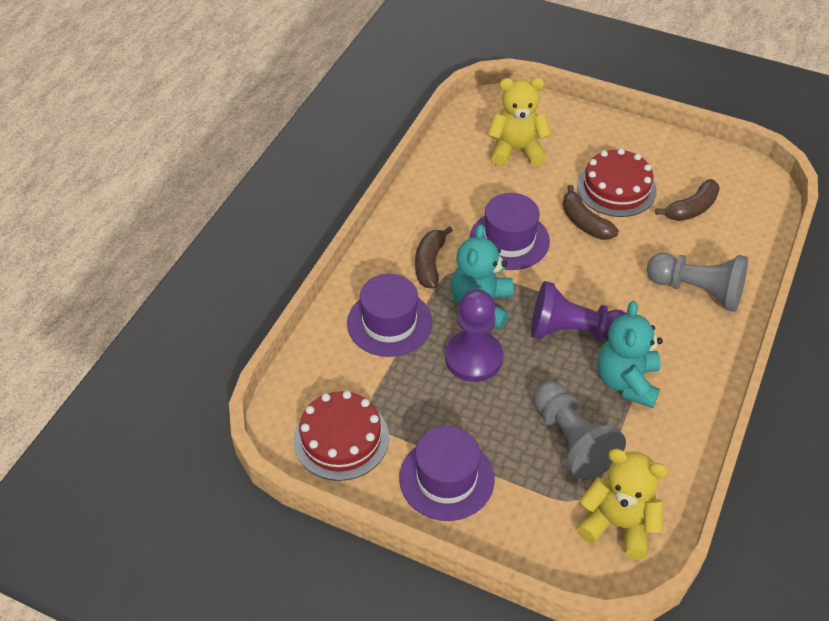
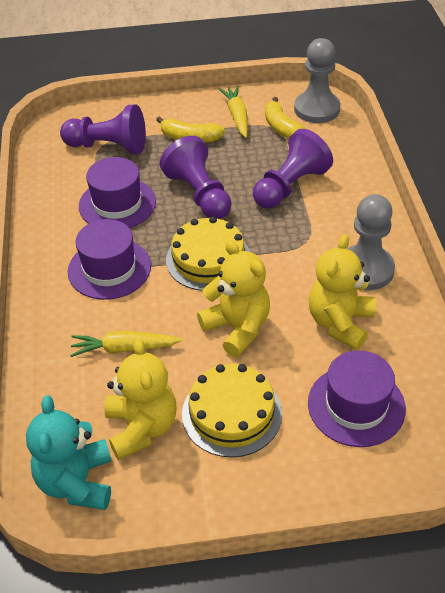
brown banana: 3 -> 0
purple pawn: 2 -> 3
red cake: 2 -> 0
turquoise teddy bear: 2 -> 1
yellow banana: 0 -> 2
yellow cake: 0 -> 2
yellow carrot: 0 -> 2
yellow teddy bear: 2 -> 3

